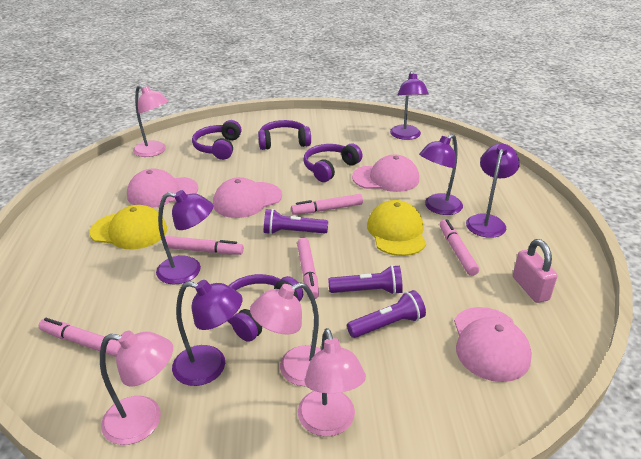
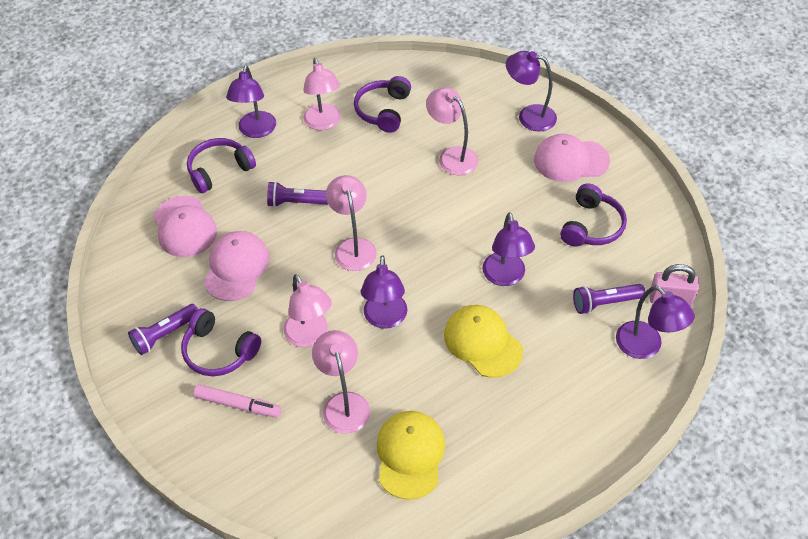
pink cap: 4 -> 3
pink lamp: 4 -> 5
pink marker: 5 -> 1

